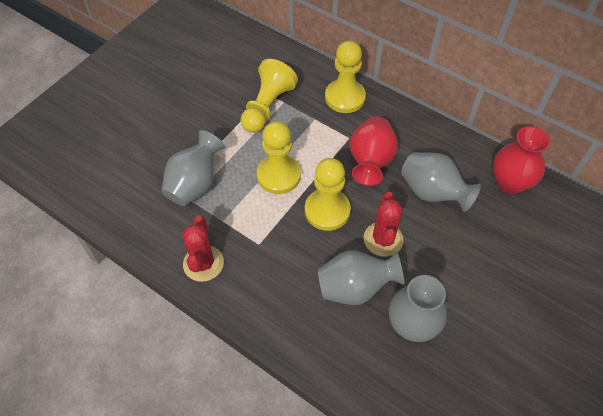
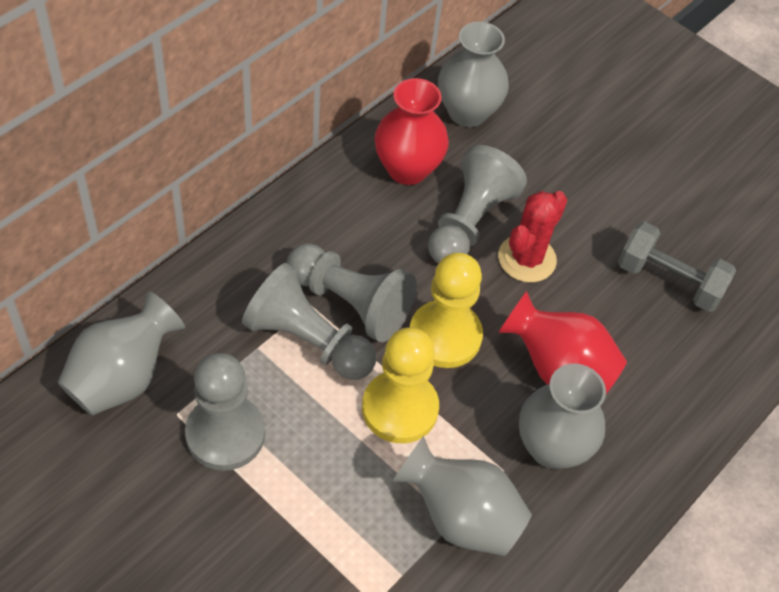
grey dumbbell: 0 -> 1
grey pawn: 0 -> 4
red cactus: 2 -> 1
yellow pawn: 4 -> 2

